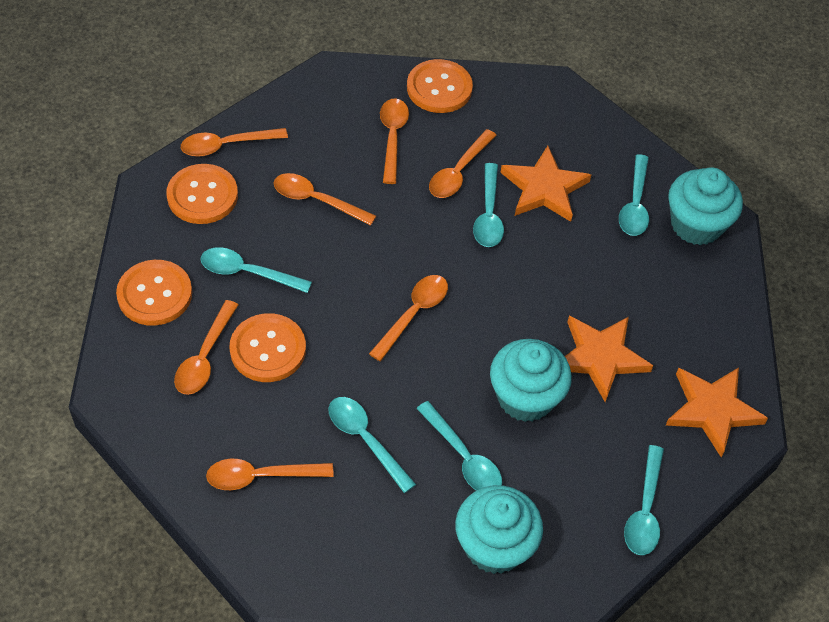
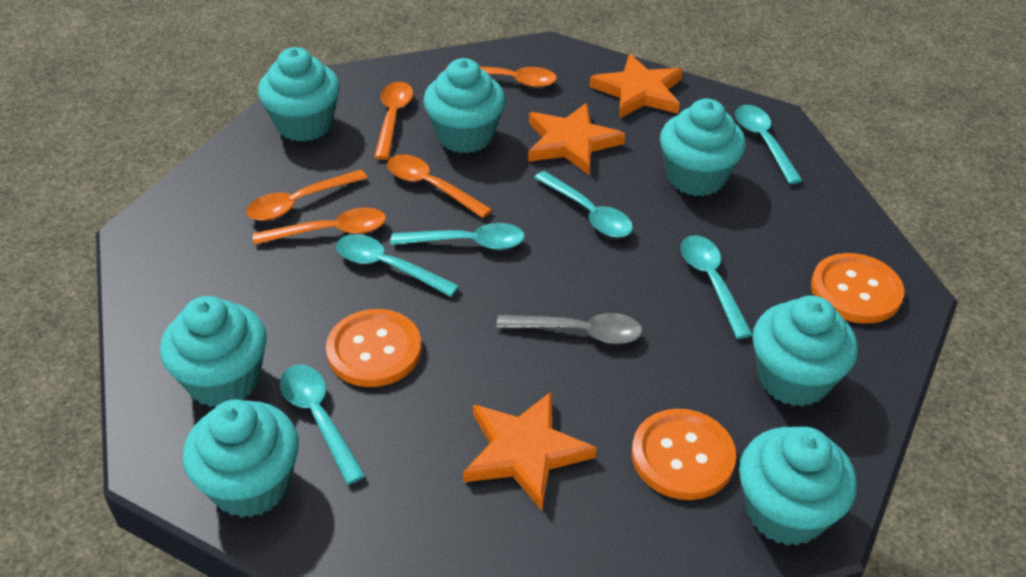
grey spoon: 0 -> 1
orange button: 4 -> 3
orange spoon: 7 -> 5
turquoise cupcake: 3 -> 7

